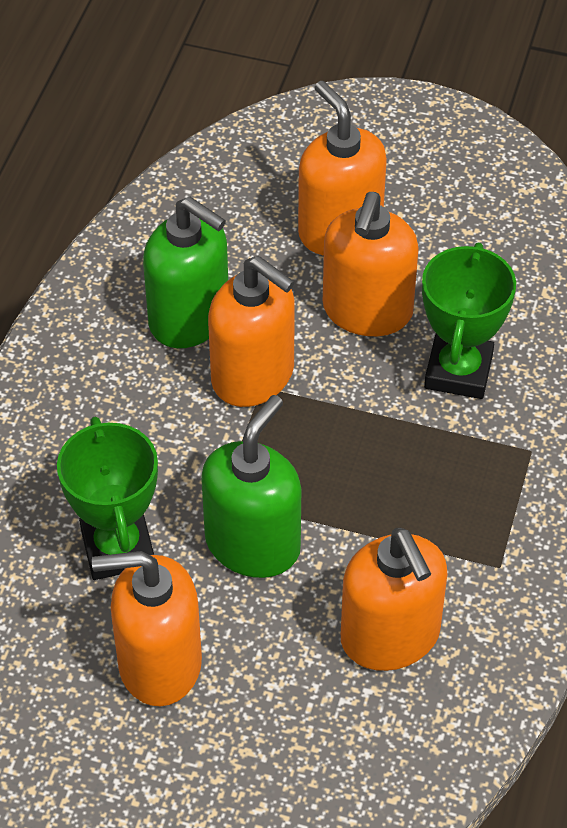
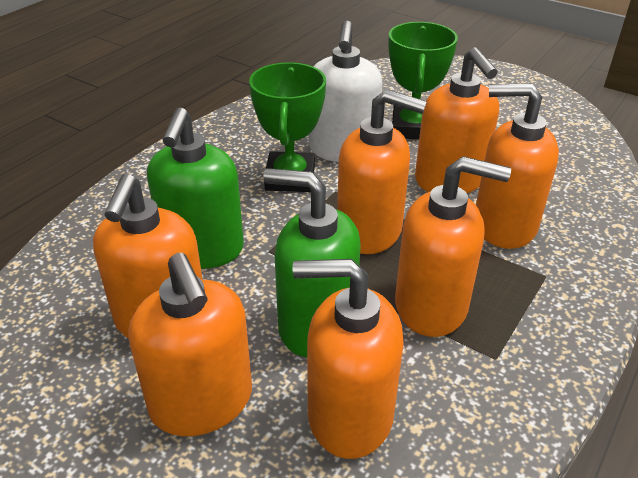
orange soap dispenser: 5 -> 7
white soap dispenser: 0 -> 1

